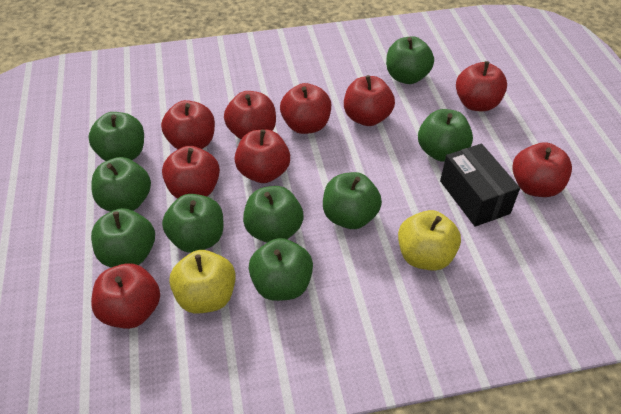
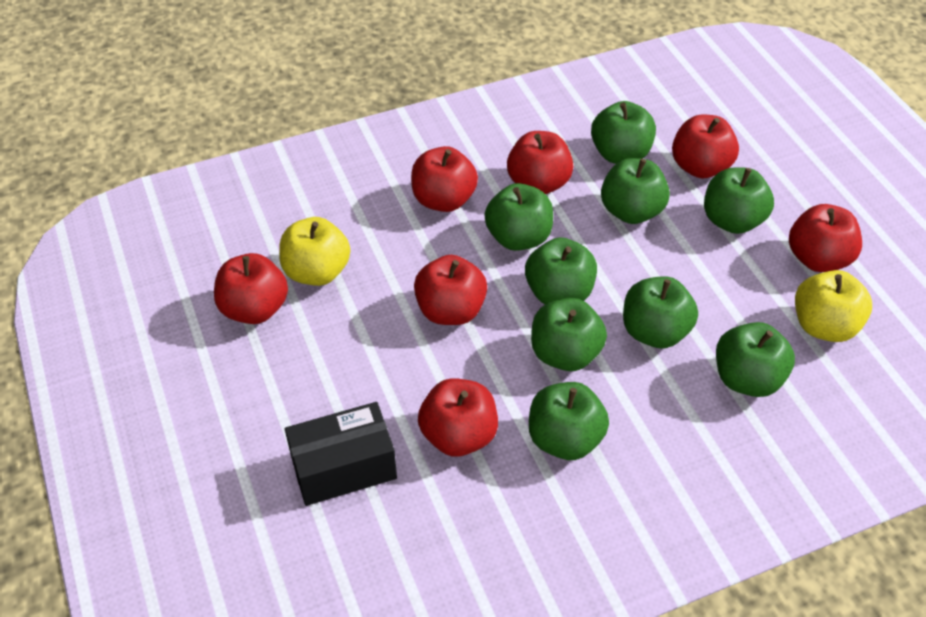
red apple: 9 -> 7

